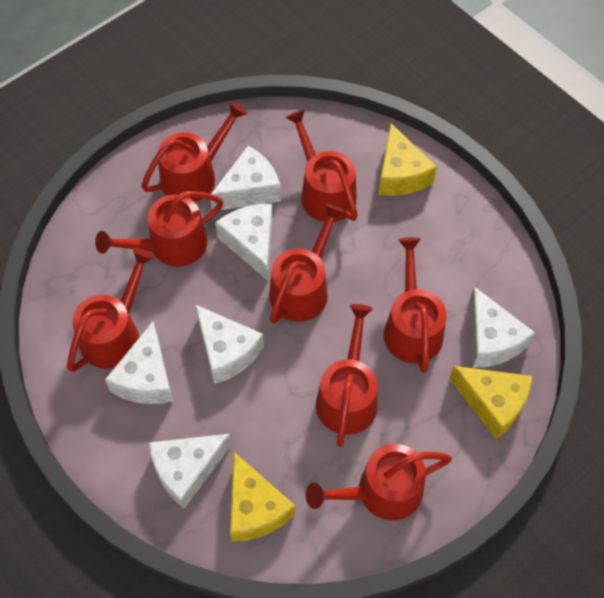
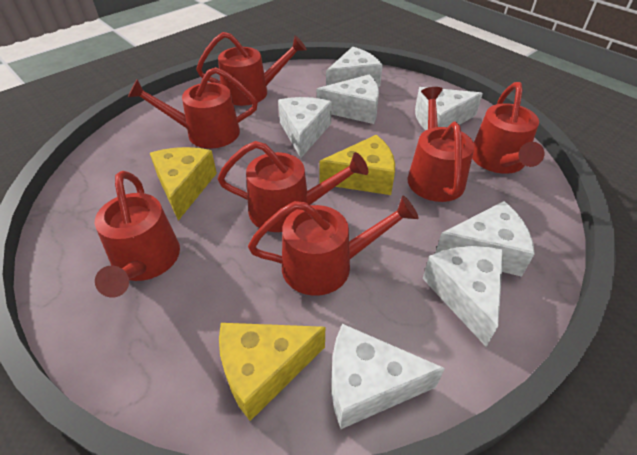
red watering can: 8 -> 7
white cheese: 6 -> 7

